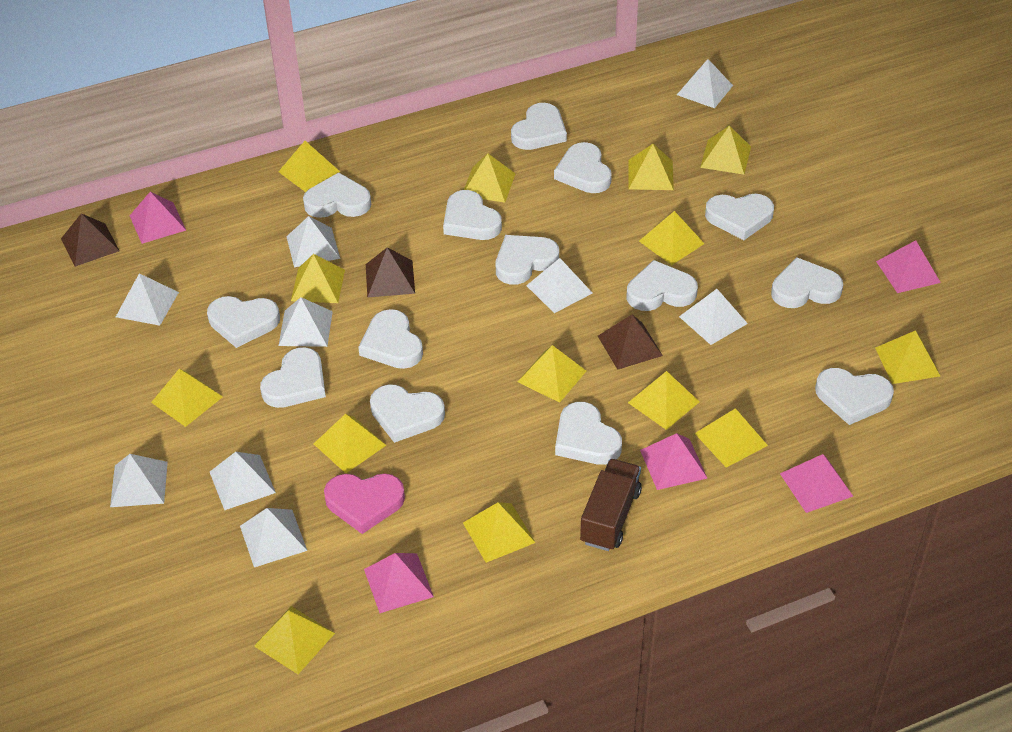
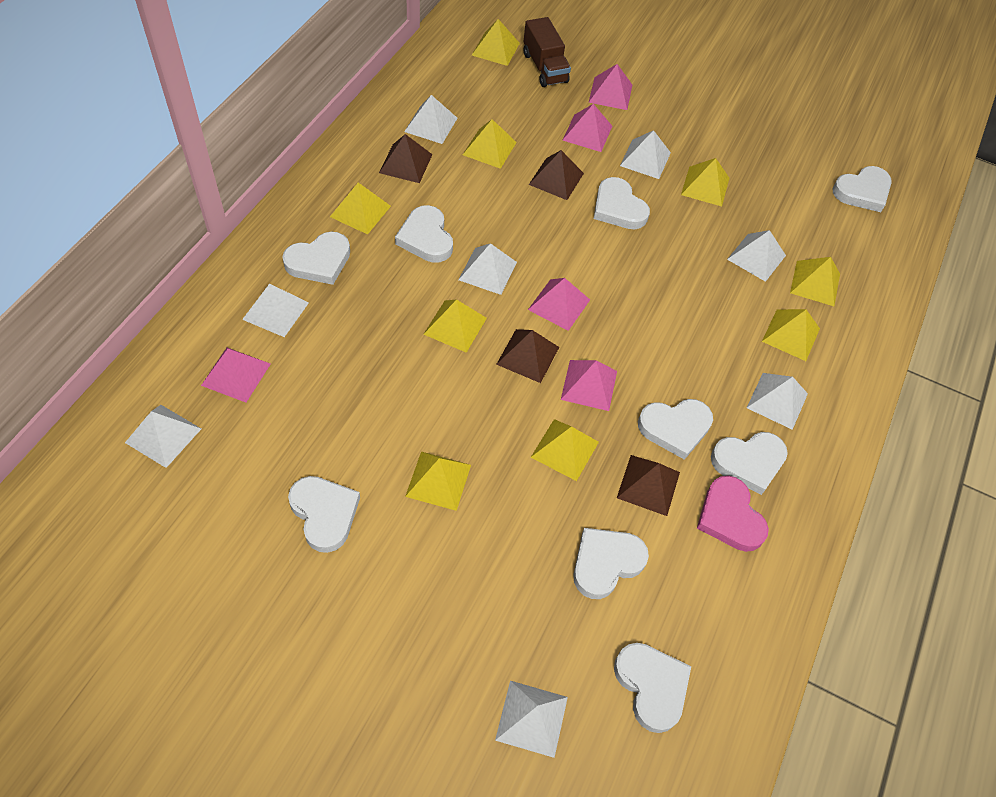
brown pyramid: 3 -> 4
white heart: 14 -> 9
white pyramid: 9 -> 8
yellow pyramid: 14 -> 9

